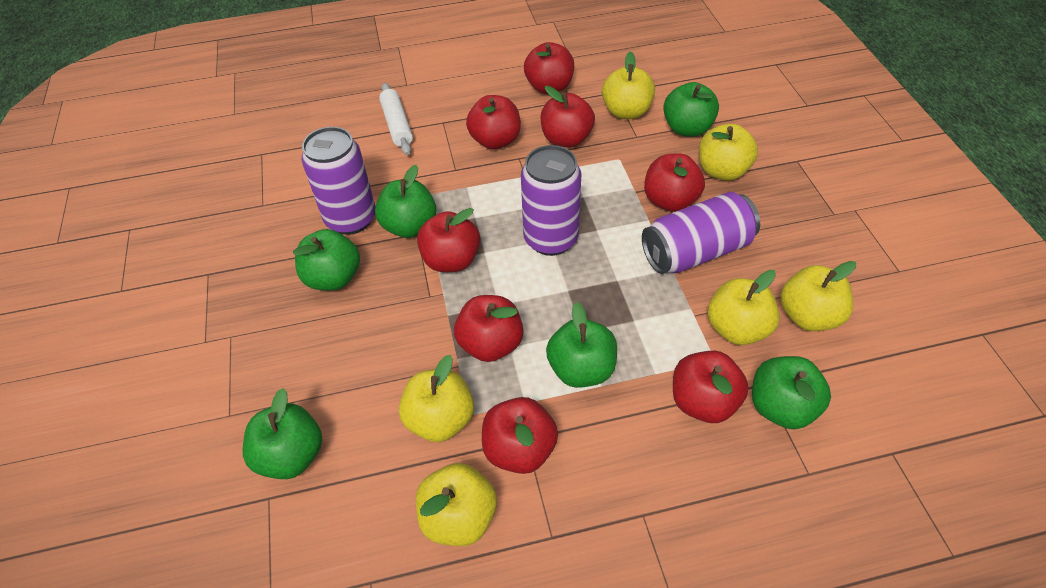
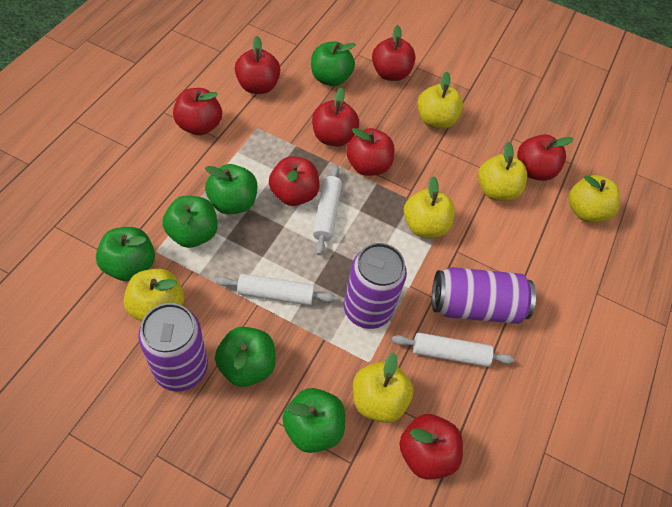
white rolling pin: 1 -> 3

